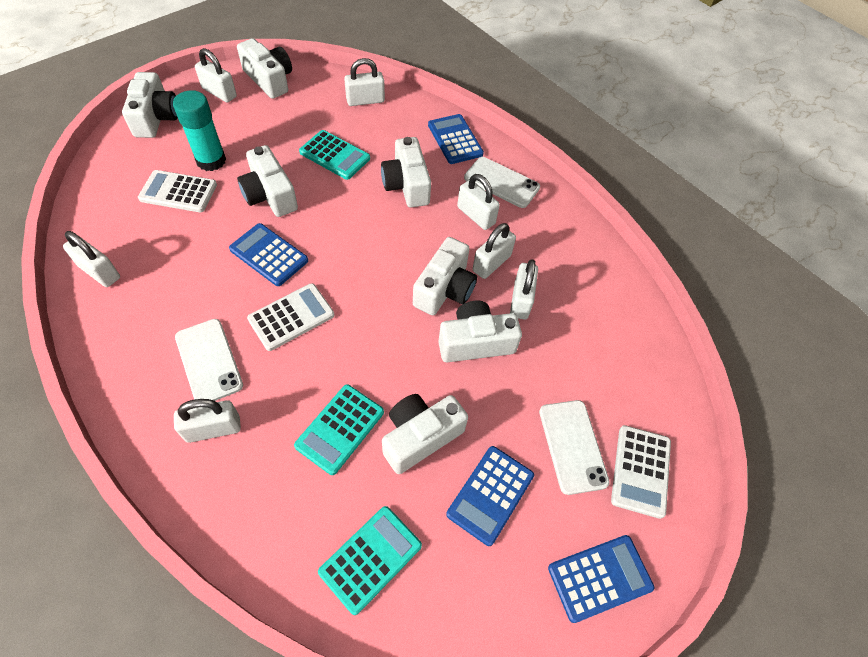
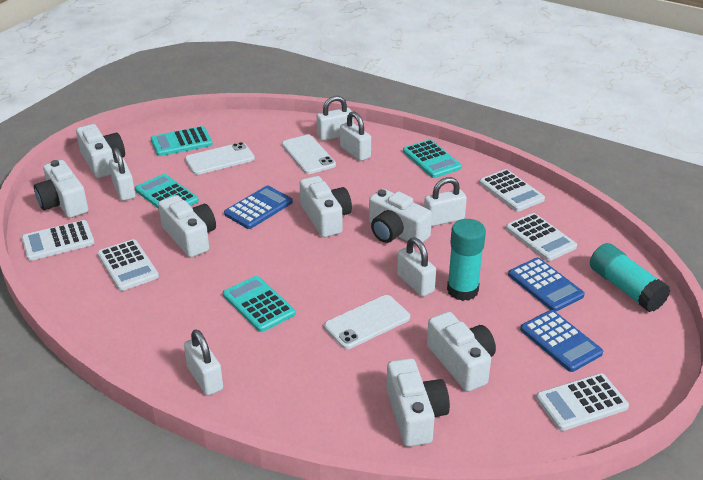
blue calculator: 4 -> 3
turquoise calculator: 3 -> 4
turquoise glue stick: 1 -> 2
white calculator: 3 -> 5
white padlock: 7 -> 6

